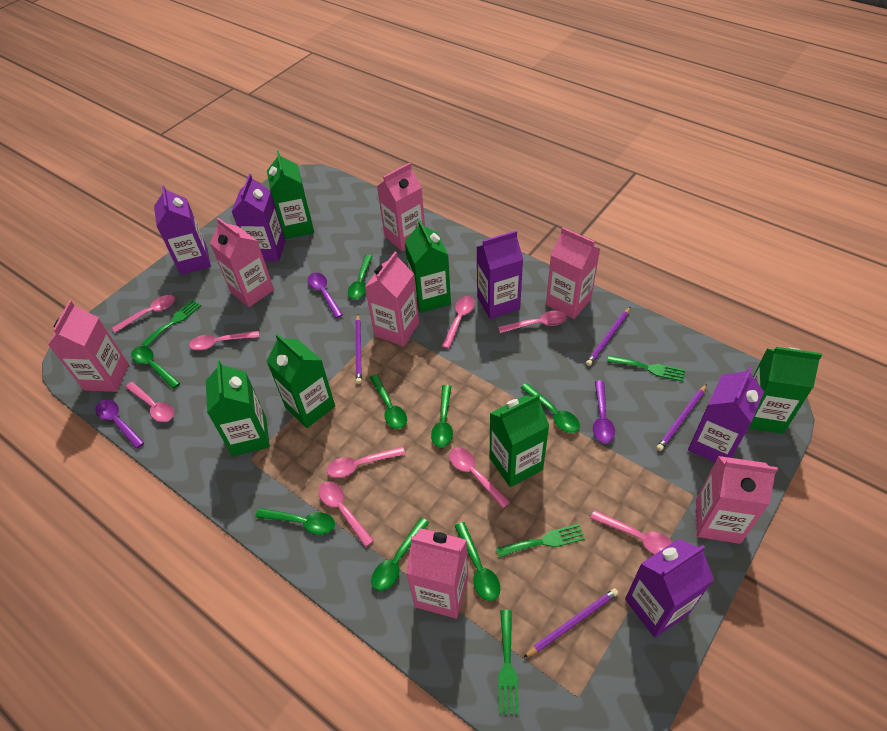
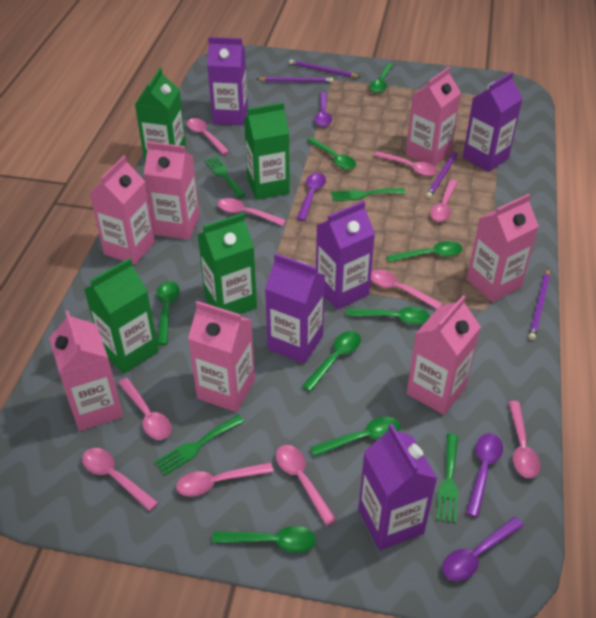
green carton: 6 -> 4
pink spoon: 9 -> 10
purple spoon: 3 -> 4

